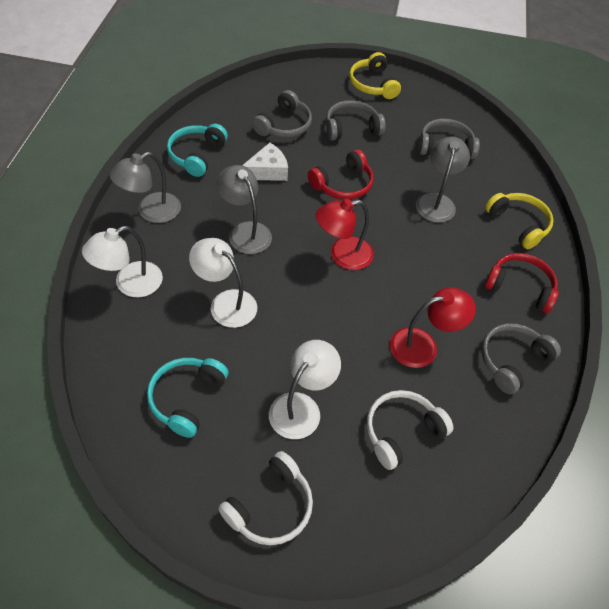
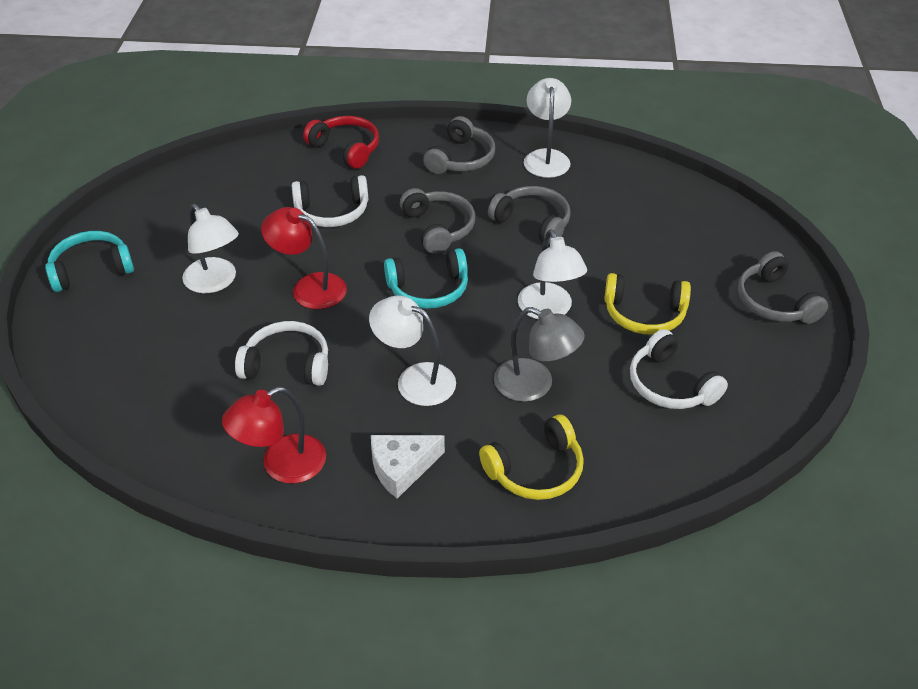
grey lamp: 3 -> 1
red headphones: 2 -> 1
white headphones: 2 -> 3
white lamp: 3 -> 4

